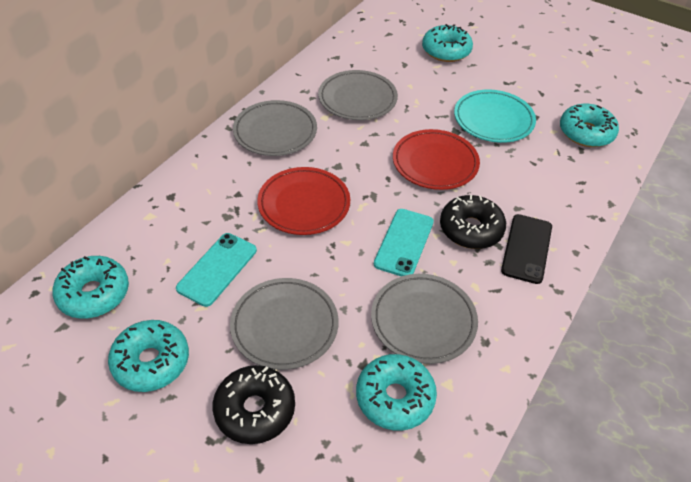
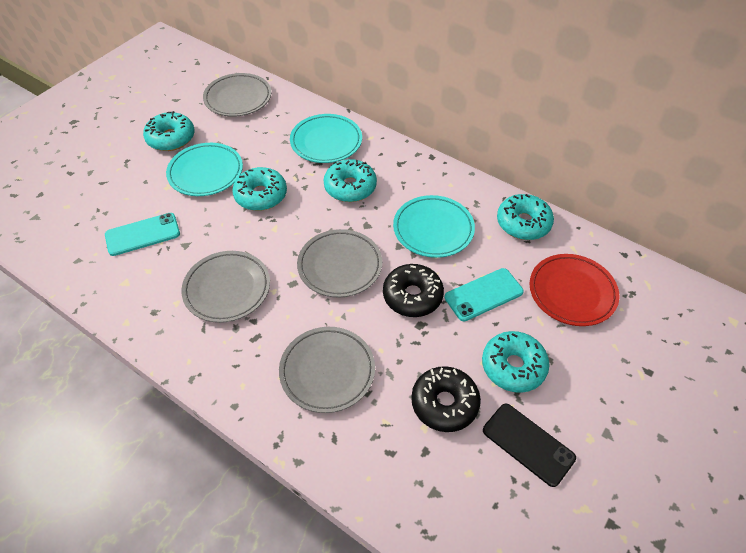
red plate: 2 -> 1
turquoise plate: 1 -> 3

